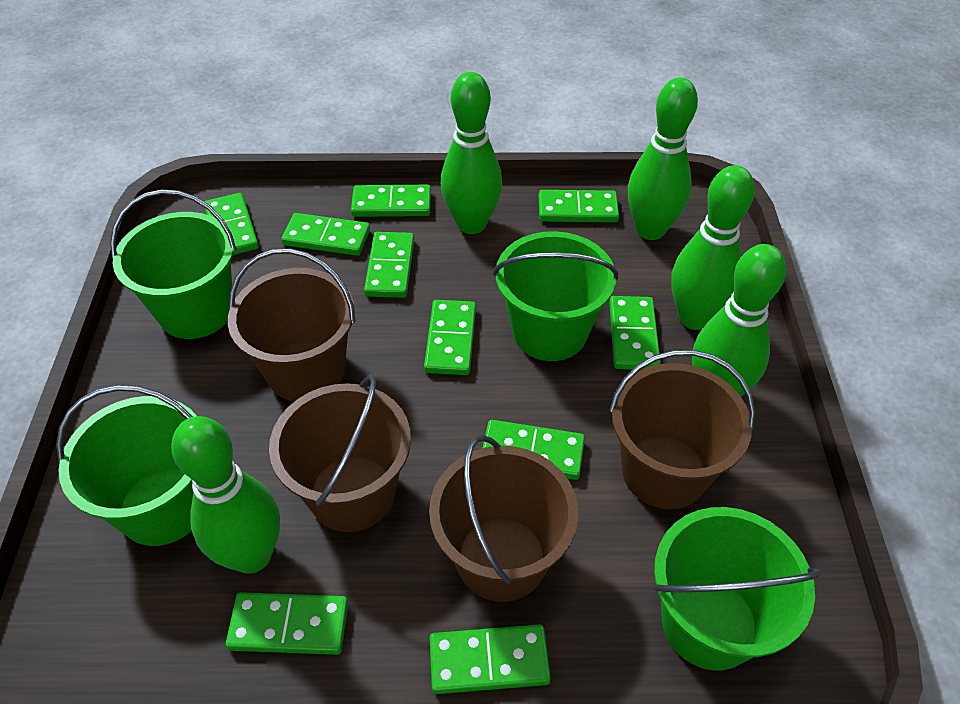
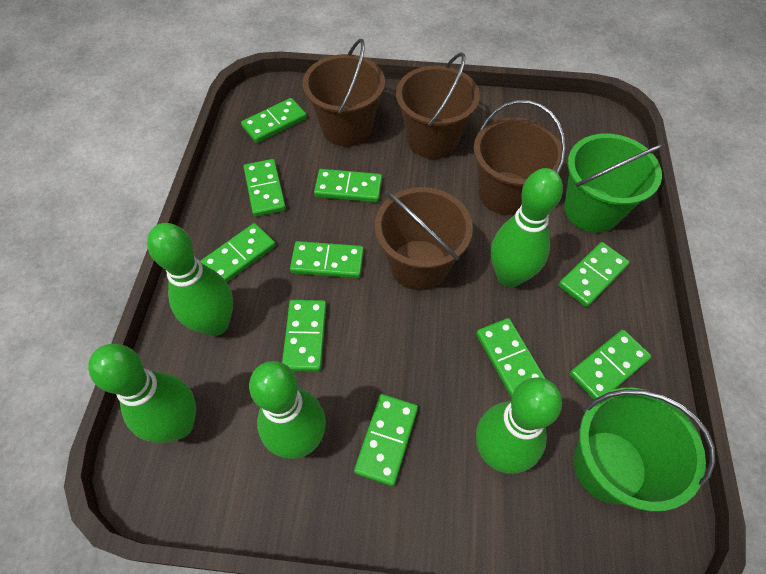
green bucket: 4 -> 2

